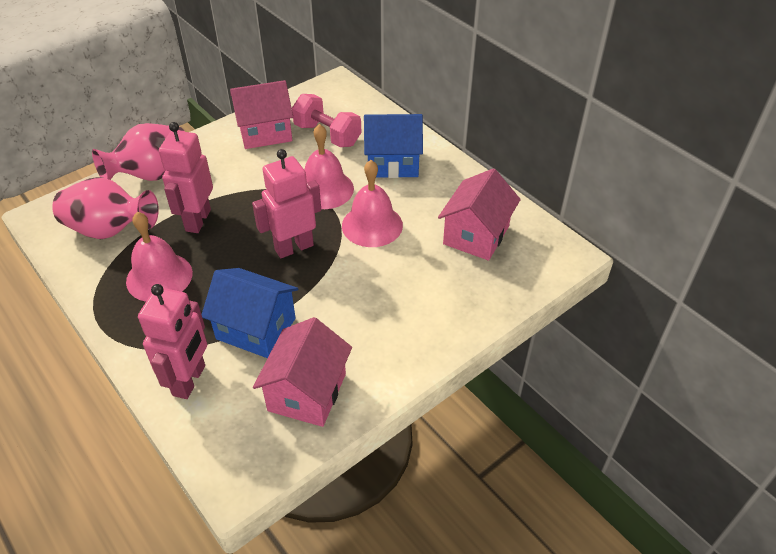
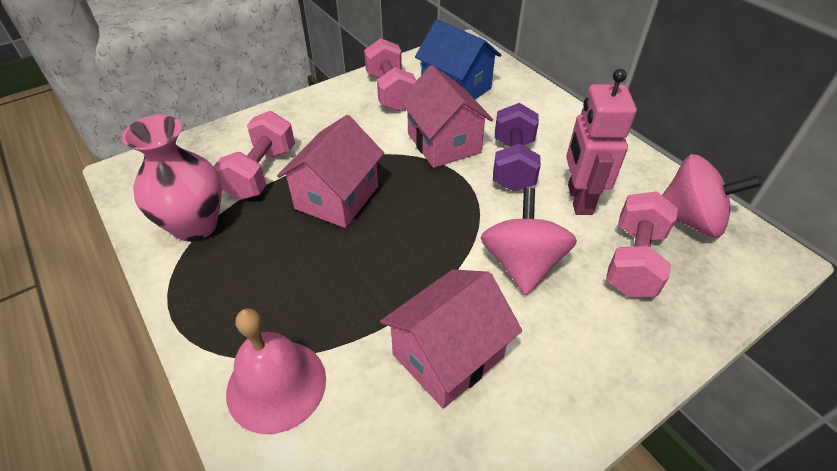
blue house: 2 -> 1
pink bell: 3 -> 1
pink dumbbell: 1 -> 3
pink robot: 3 -> 1
pink spinning top: 0 -> 2
pink vase: 2 -> 1
purple dumbbell: 0 -> 1

